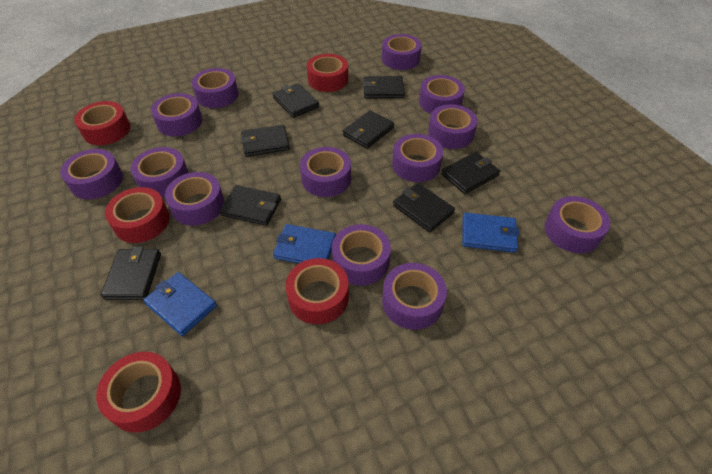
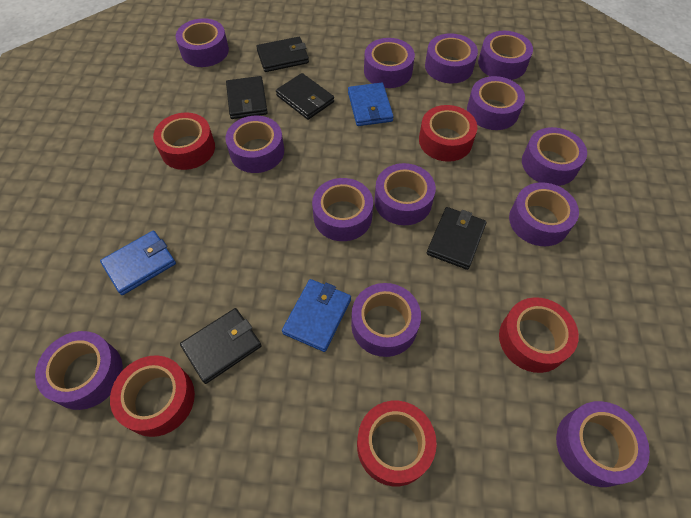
black wallet: 8 -> 5

